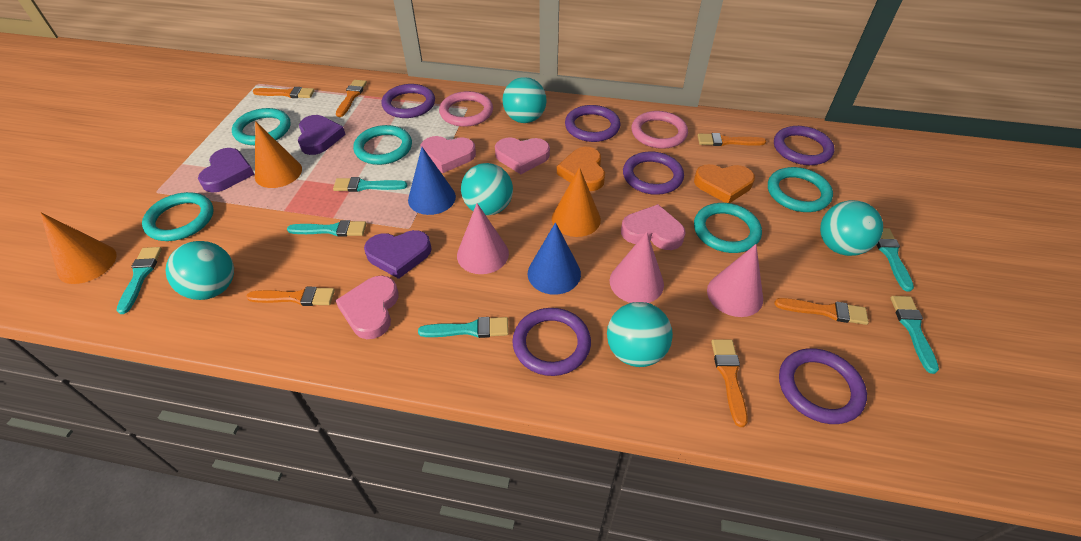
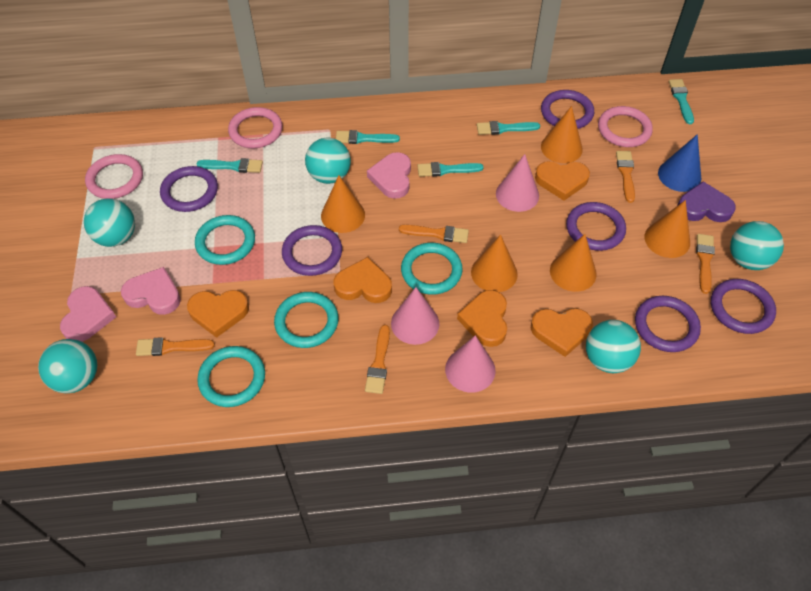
blue cone: 2 -> 1
orange brush: 6 -> 5
orange cone: 3 -> 5
orange heart: 2 -> 5
pink heart: 4 -> 3
pink ring: 2 -> 3
purple heart: 3 -> 1
turquoise brush: 6 -> 5
turquoise ring: 5 -> 4

